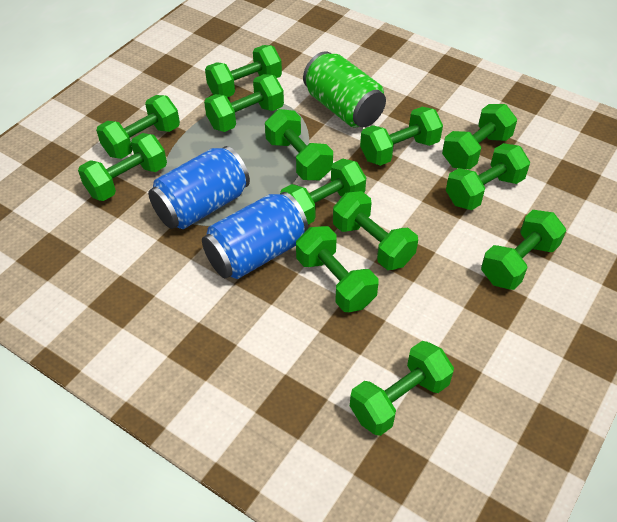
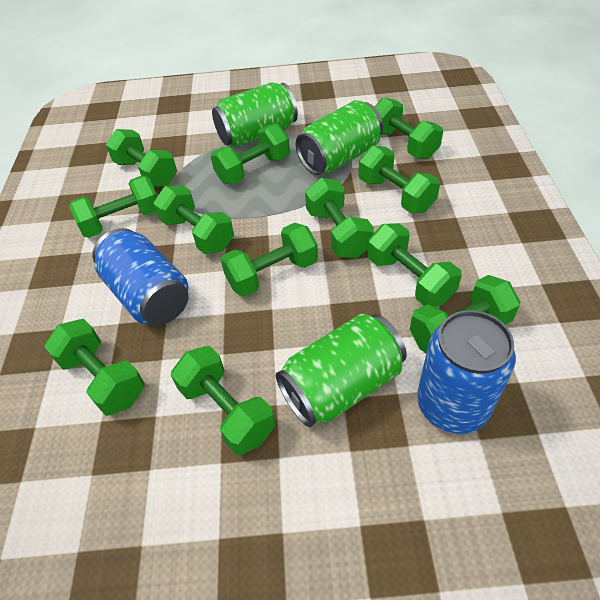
green can: 1 -> 3
green dumbbell: 13 -> 12

